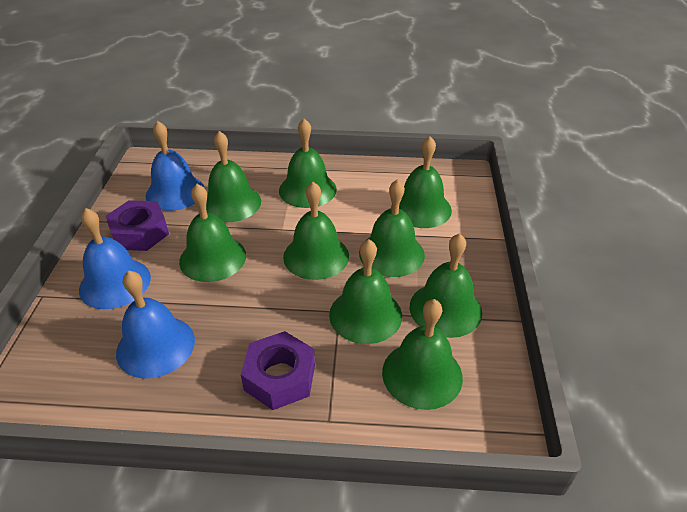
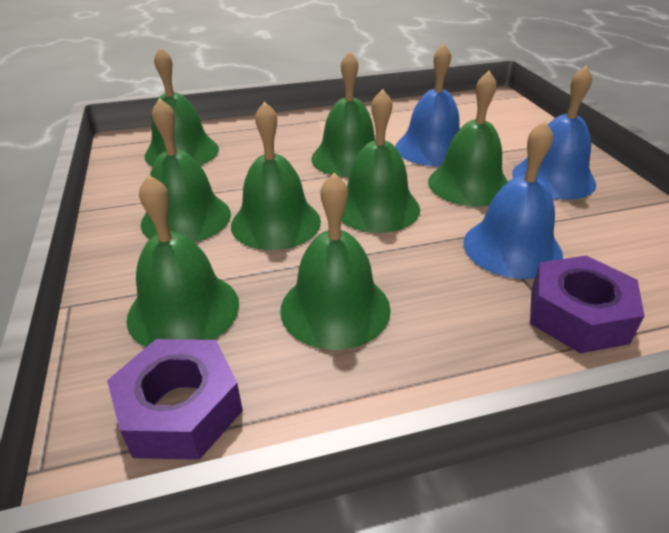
green bell: 9 -> 8

